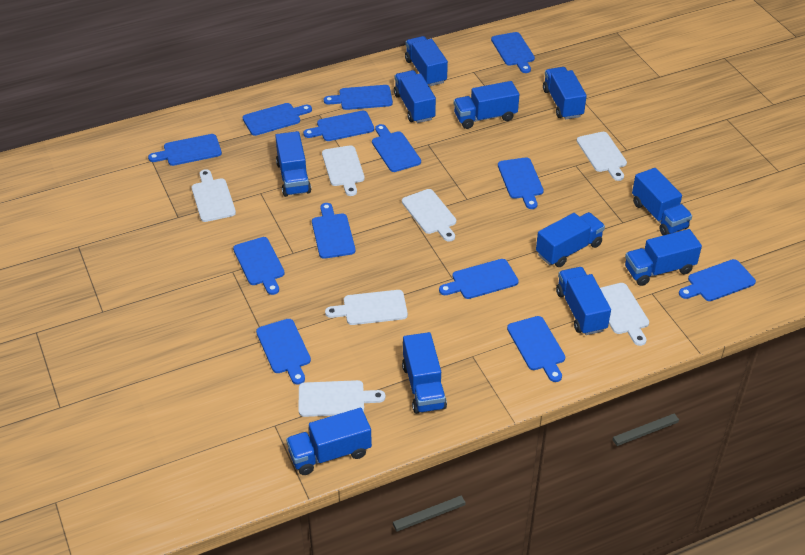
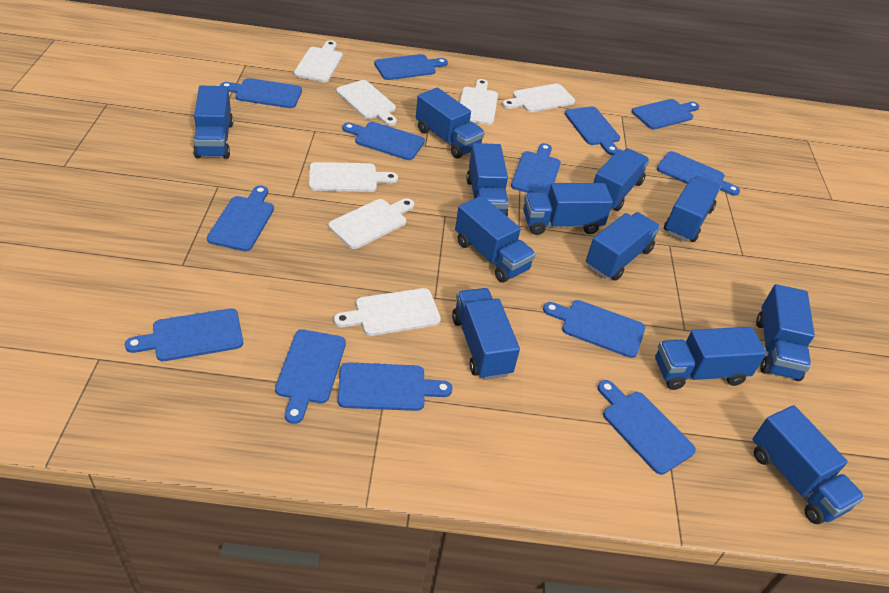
blue truck: 11 -> 12

